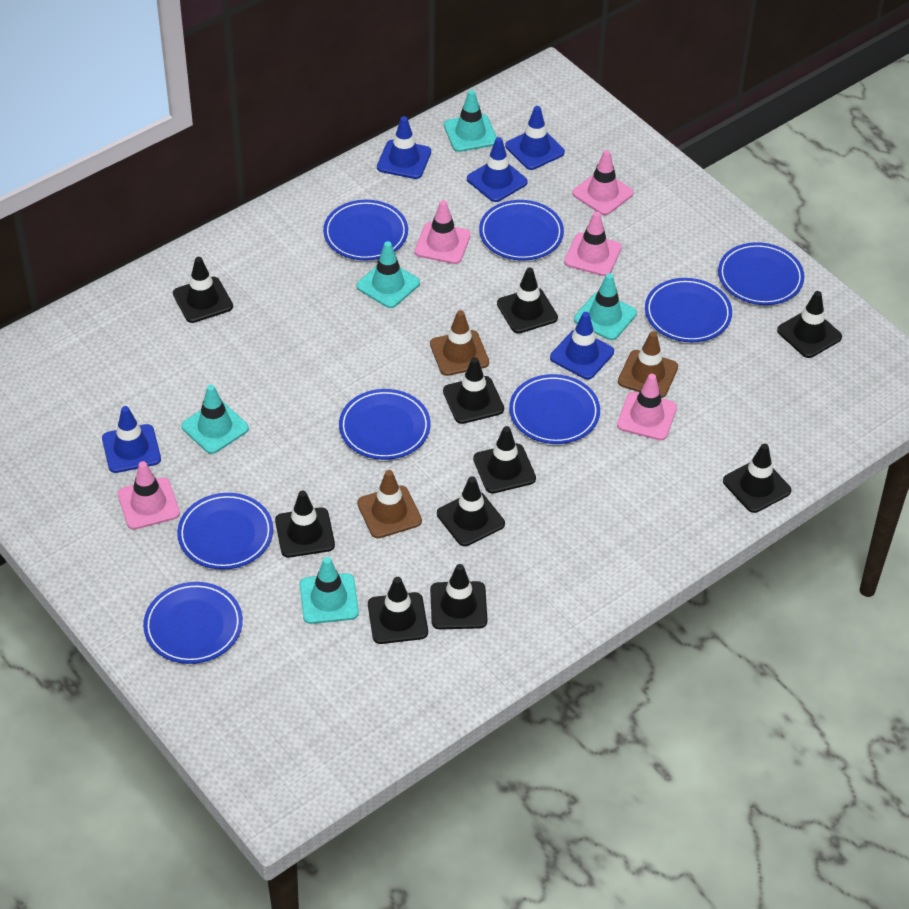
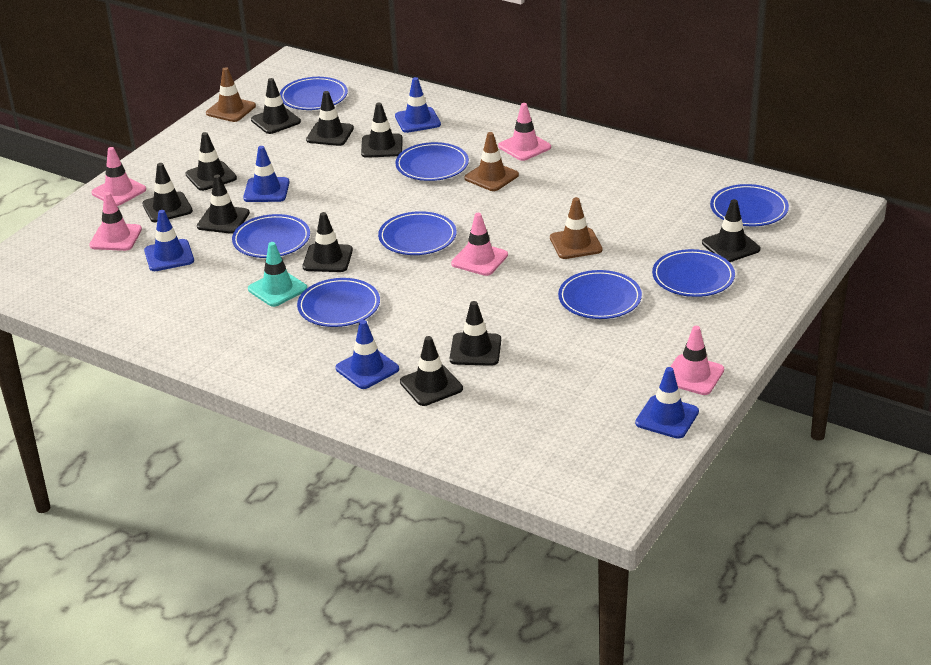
turquoise traffic cone: 5 -> 1

